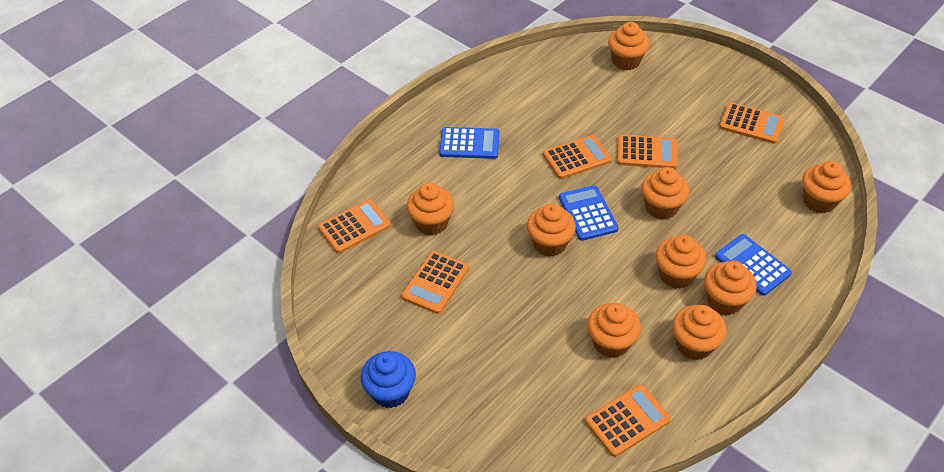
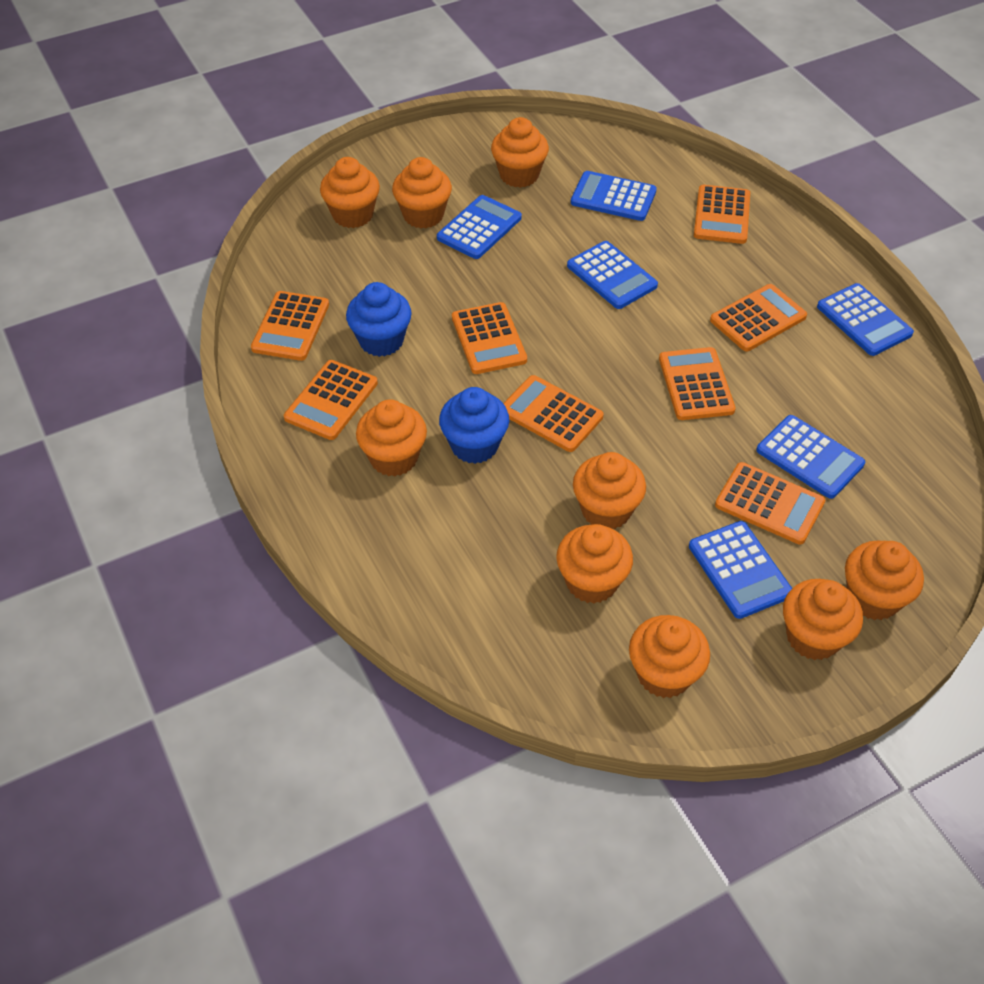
blue calculator: 3 -> 6
blue cupcake: 1 -> 2
orange calculator: 6 -> 8

